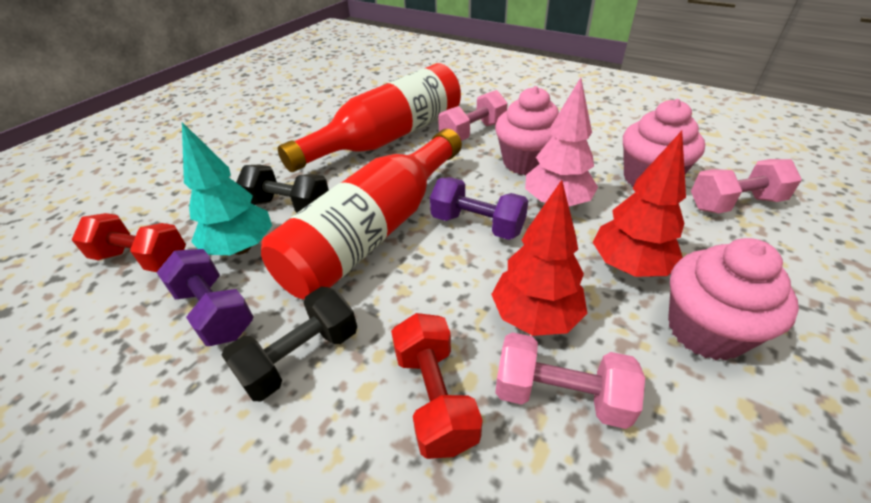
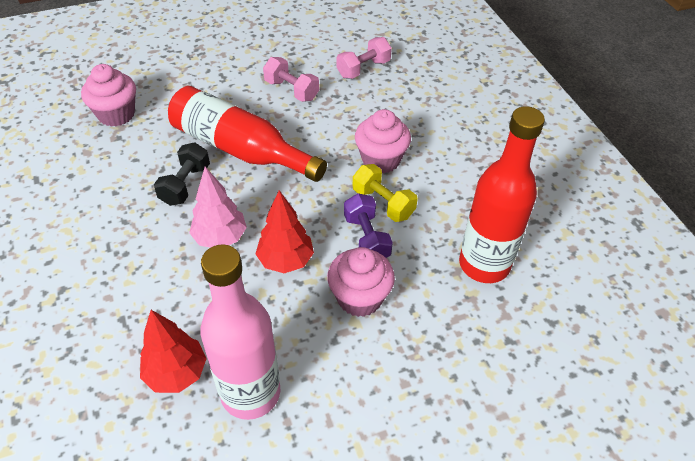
black dumbbell: 2 -> 1
pink bottle: 0 -> 1
pink dumbbell: 3 -> 2
purple dumbbell: 2 -> 1
red dumbbell: 2 -> 0
turquoise tree: 1 -> 0
yellow dumbbell: 0 -> 1

